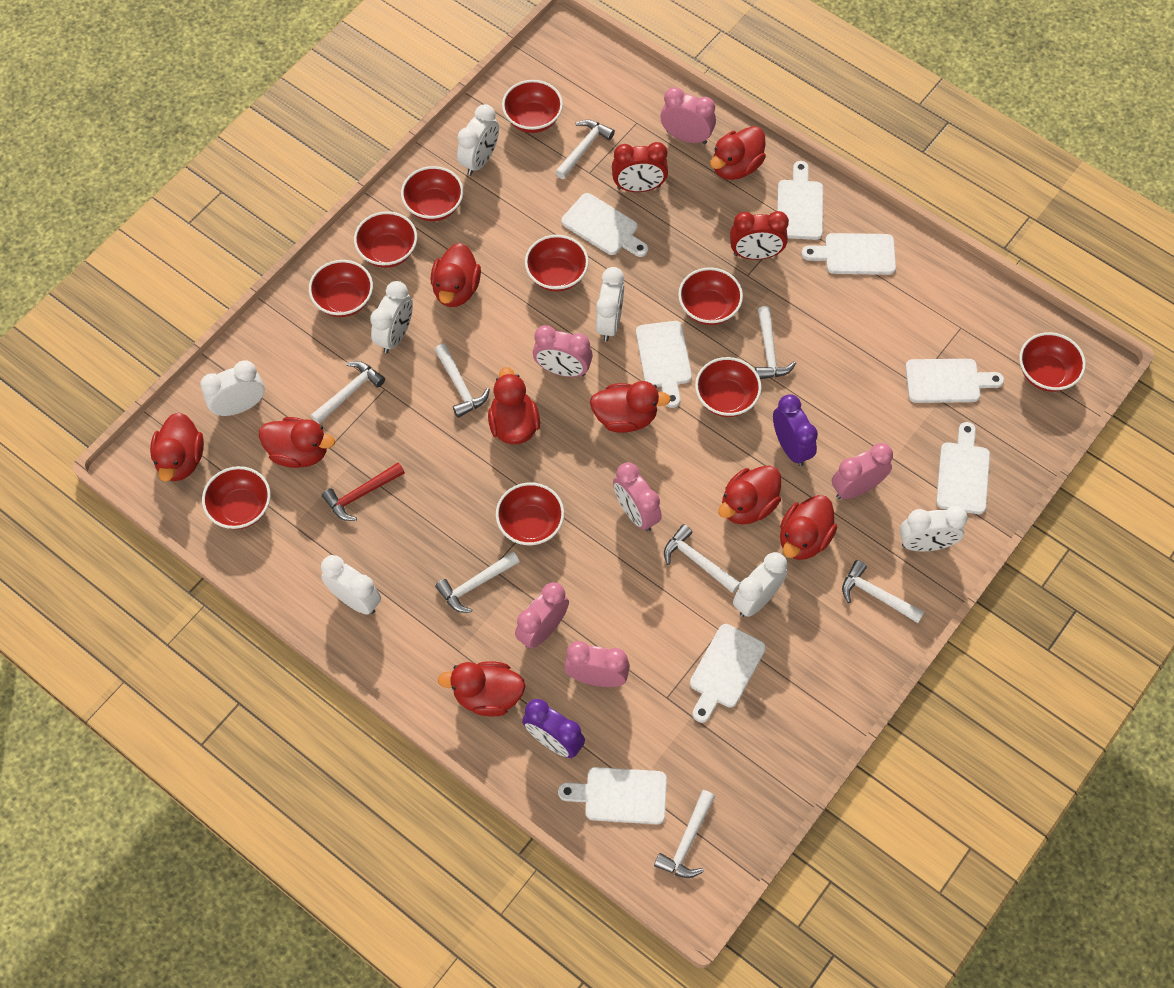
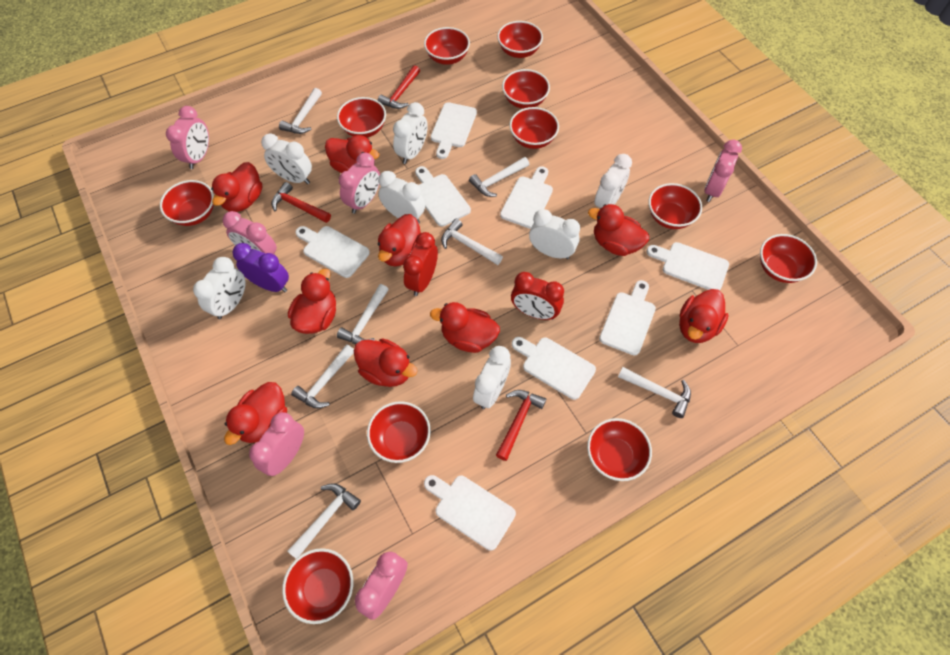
purple clock: 2 -> 1
red bowl: 10 -> 11
red hammer: 1 -> 3
white hammer: 8 -> 7

